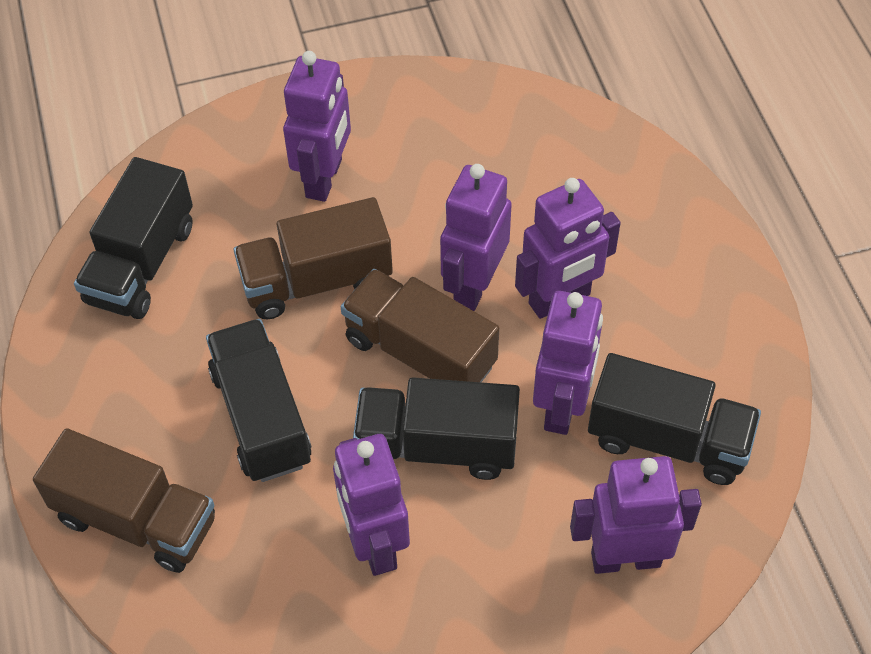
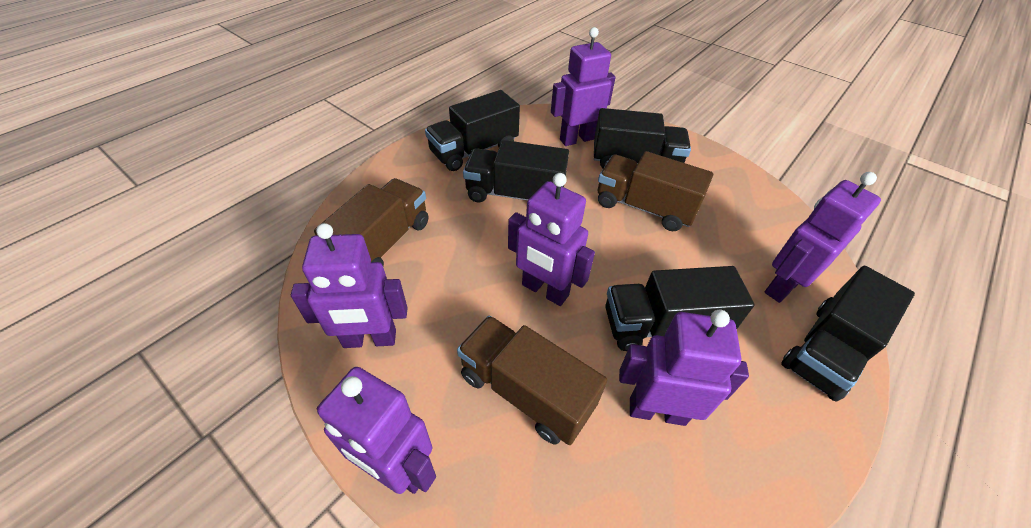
black truck: 4 -> 5

